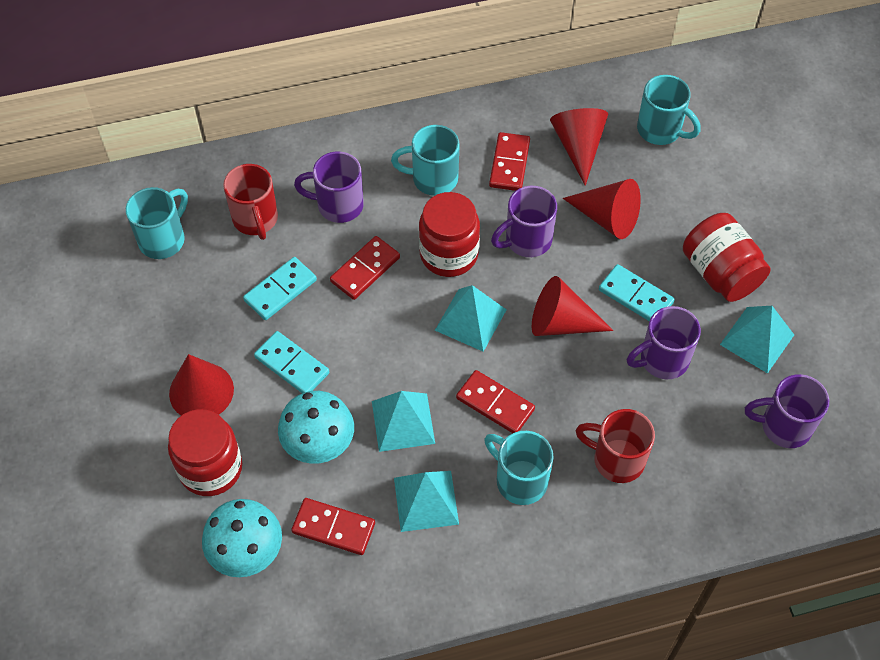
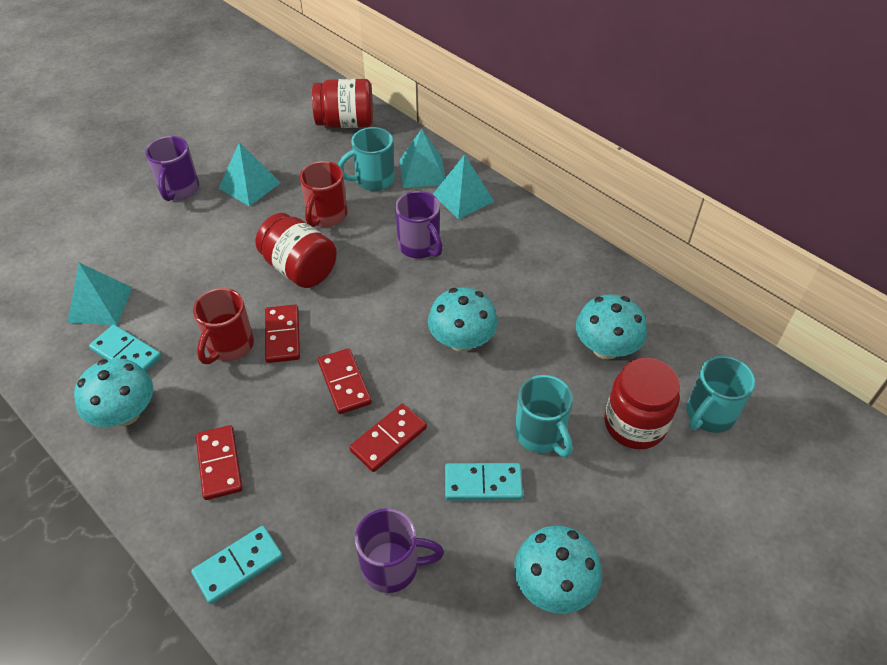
purple mug: 4 -> 3
red cone: 4 -> 0
turquoise mug: 4 -> 3
turquoise mushroom: 2 -> 4

